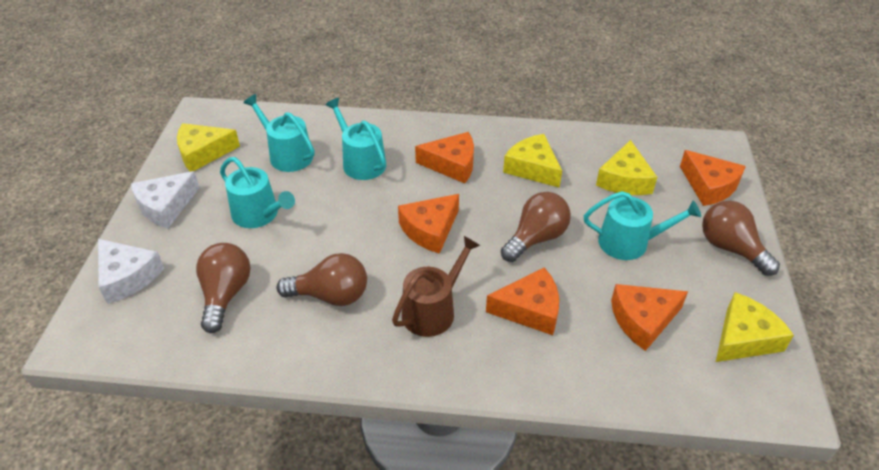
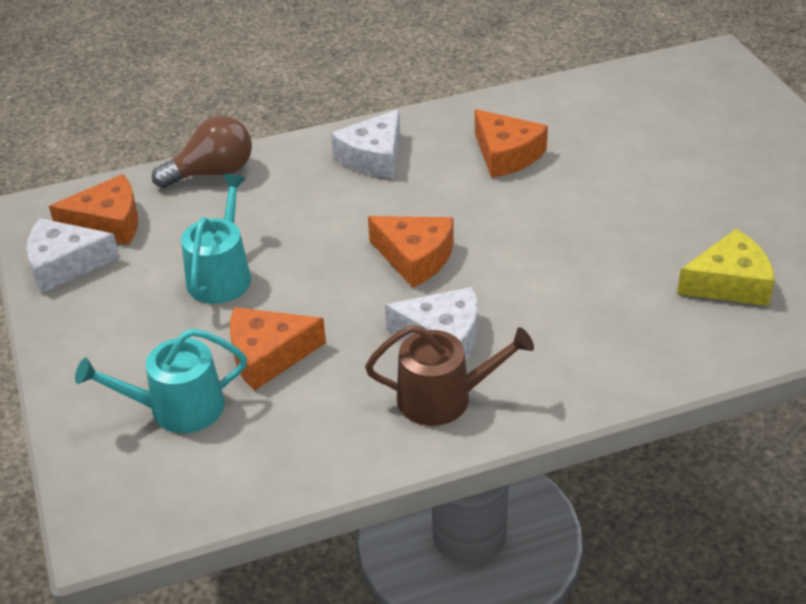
brown light bulb: 4 -> 1
orange cheese: 5 -> 4
turquoise watering can: 4 -> 2
white cheese: 2 -> 3
yellow cheese: 4 -> 1

